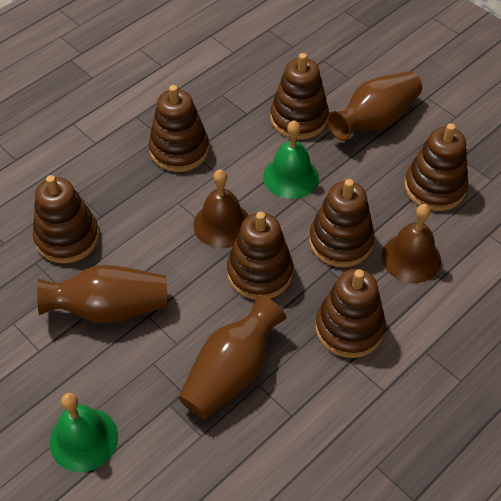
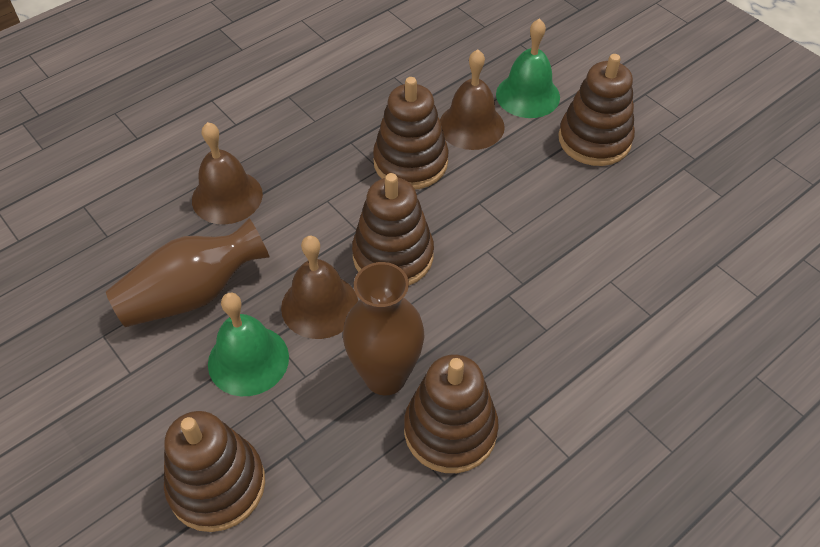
brown bell: 2 -> 3
brown stacking toy: 7 -> 5
brown vase: 3 -> 2

